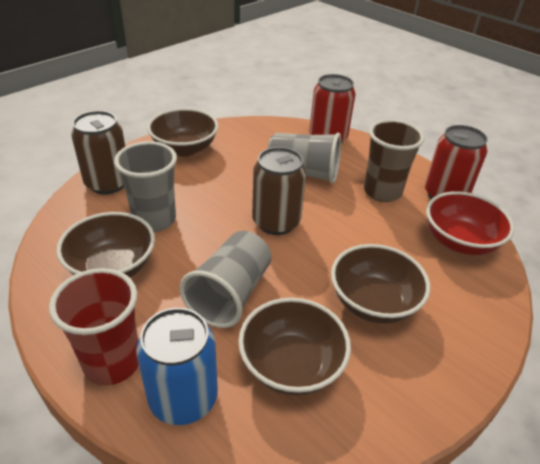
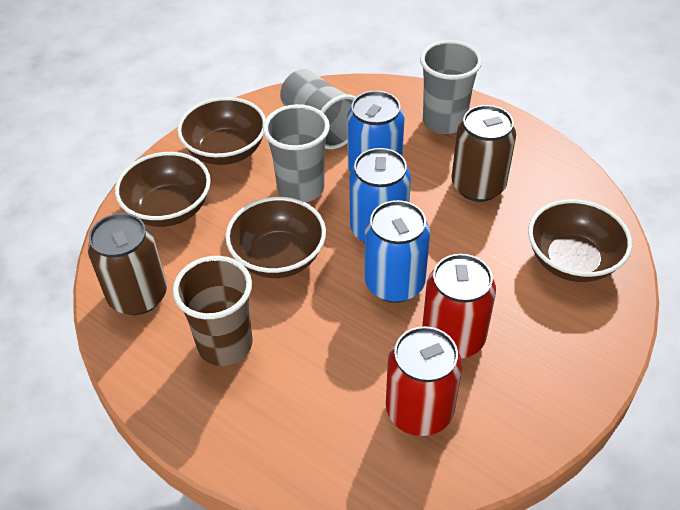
blue can: 1 -> 3
red bowl: 1 -> 0
red cup: 1 -> 0

